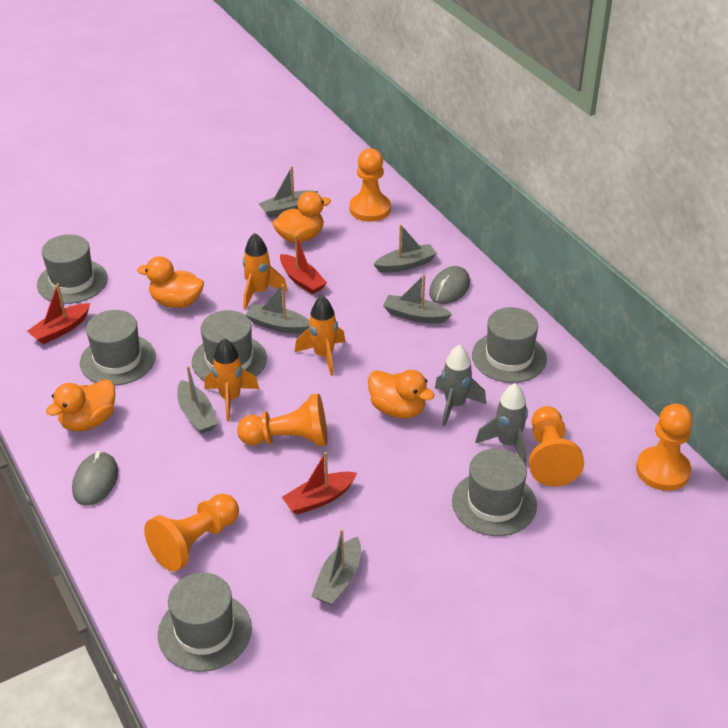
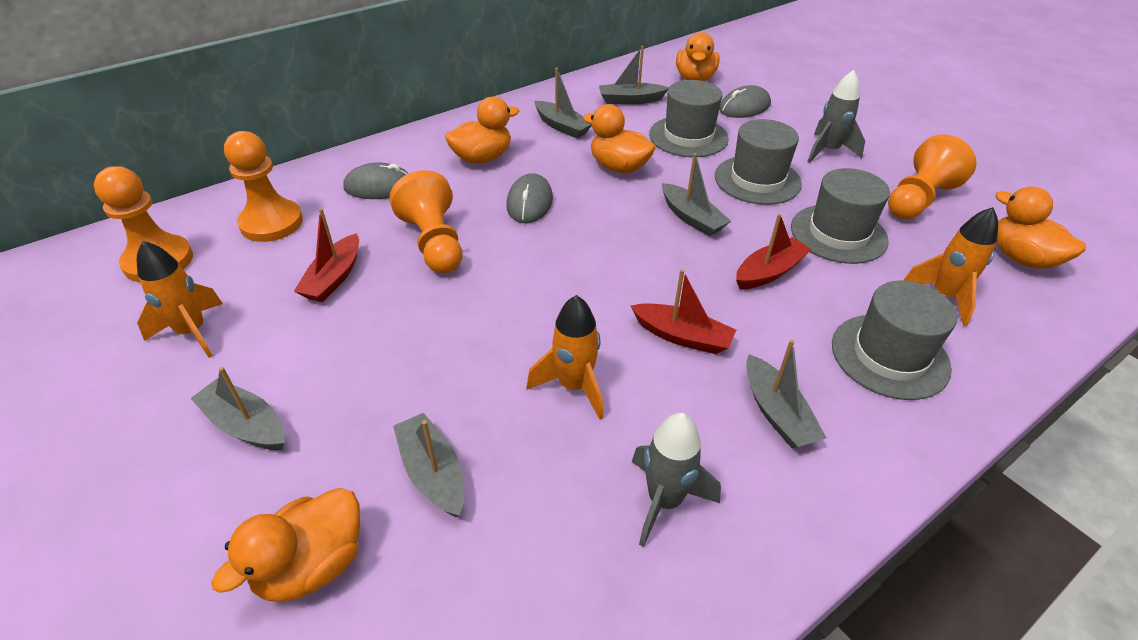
grey hat: 6 -> 4
grey mouse: 2 -> 3
orange duck: 4 -> 5
orange pawn: 5 -> 4

